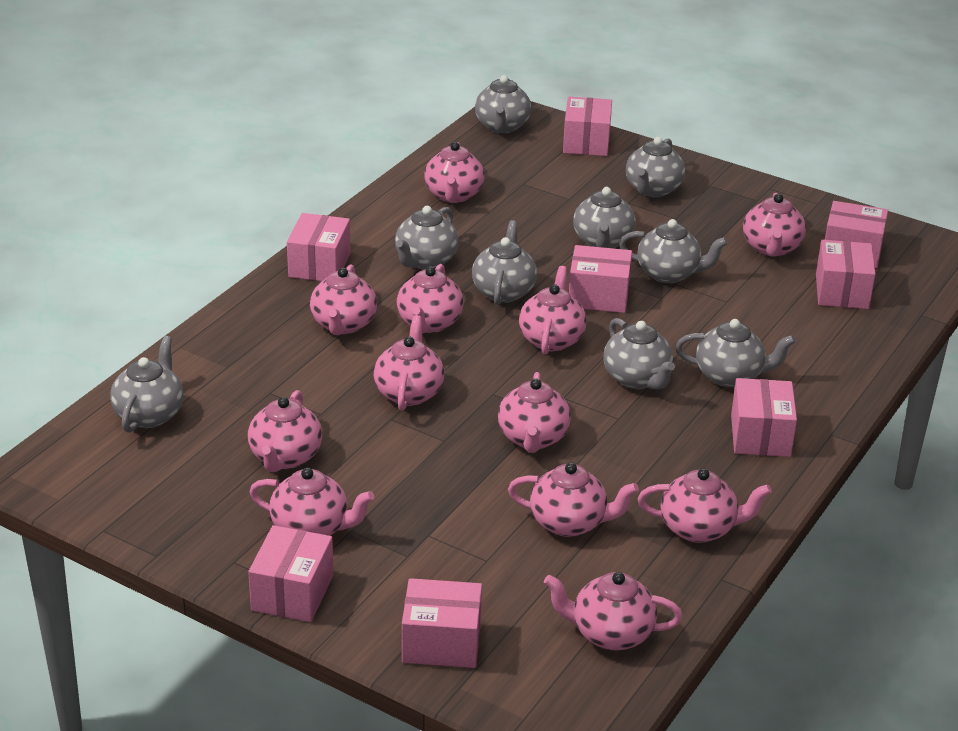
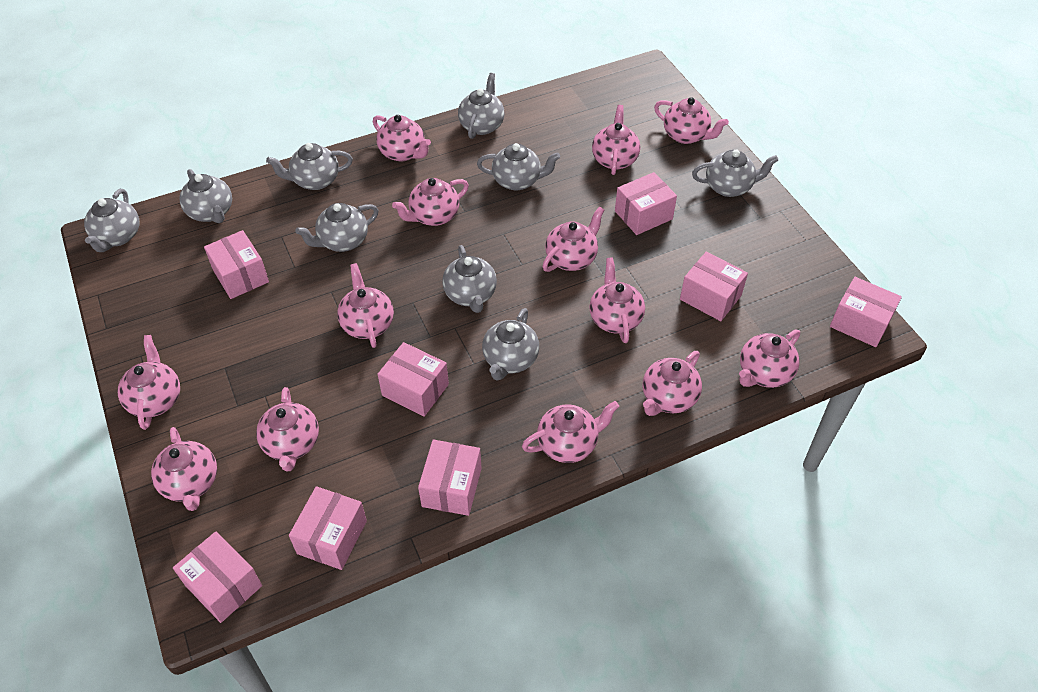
pink teapot: 12 -> 13

